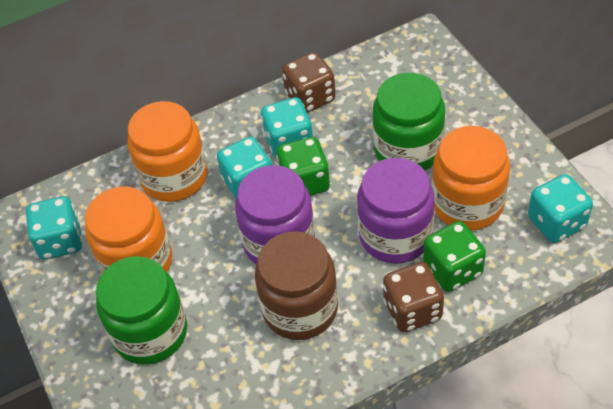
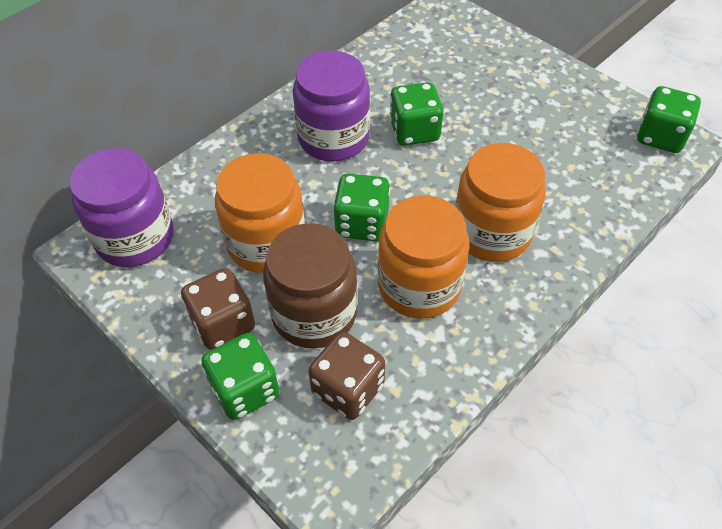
green dice: 2 -> 4
green jar: 2 -> 0
turquoise dice: 4 -> 0

